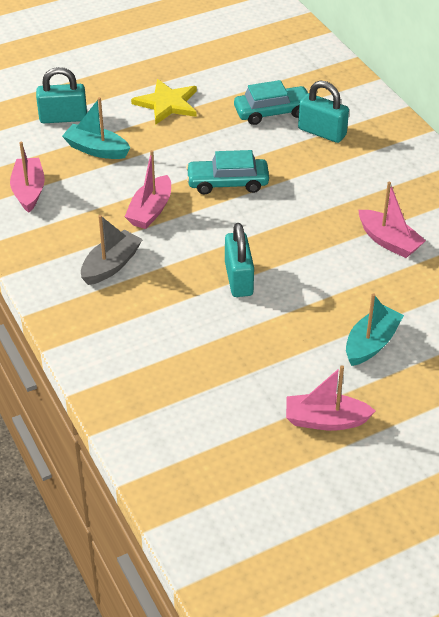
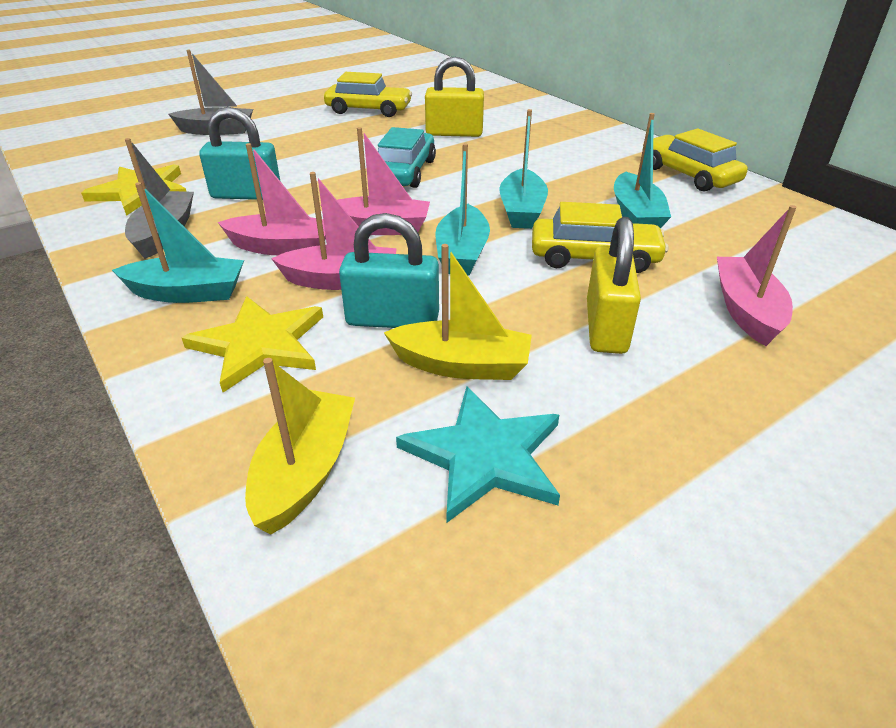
grey boat: 1 -> 2
turquoise boat: 2 -> 4
turquoise car: 2 -> 1
turquoise padlock: 3 -> 2
turquoise star: 0 -> 1
yellow boat: 0 -> 2
yellow car: 0 -> 3
yellow padlock: 0 -> 2
yellow star: 1 -> 2

